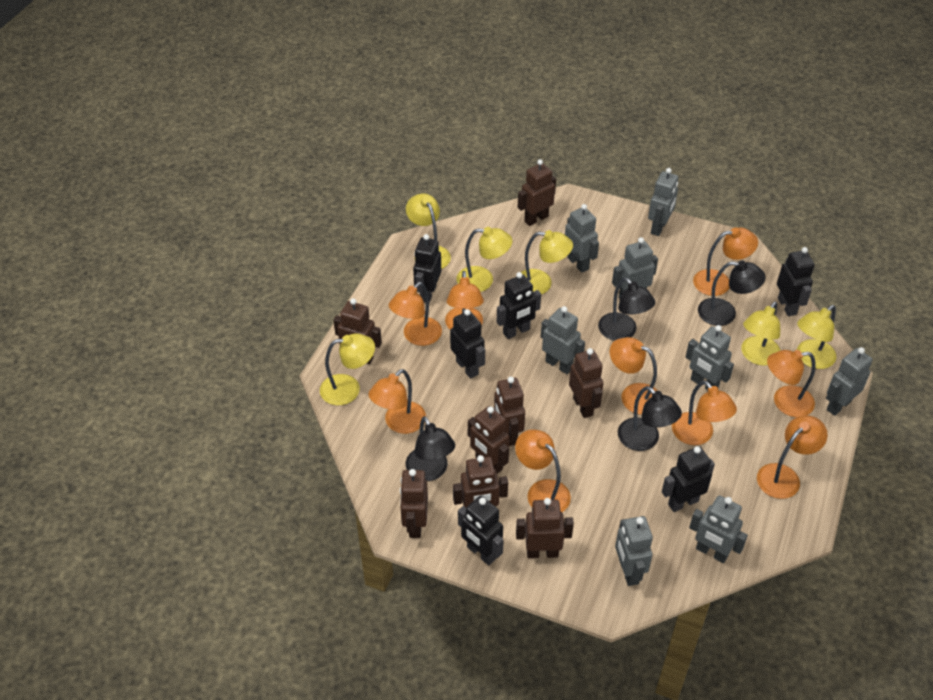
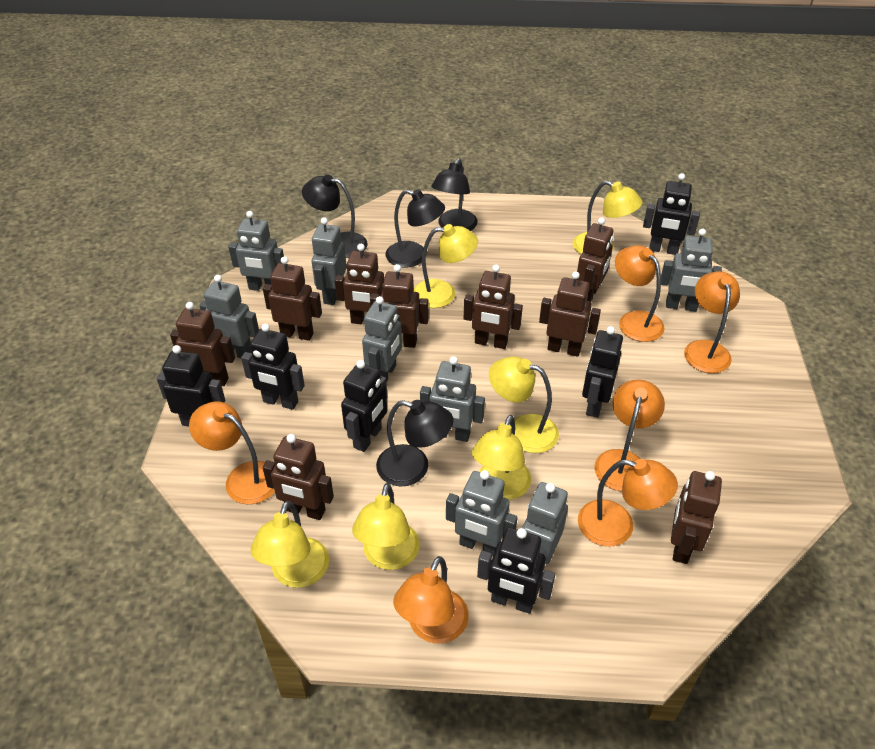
brown robot: 8 -> 9
orange lamp: 9 -> 6

